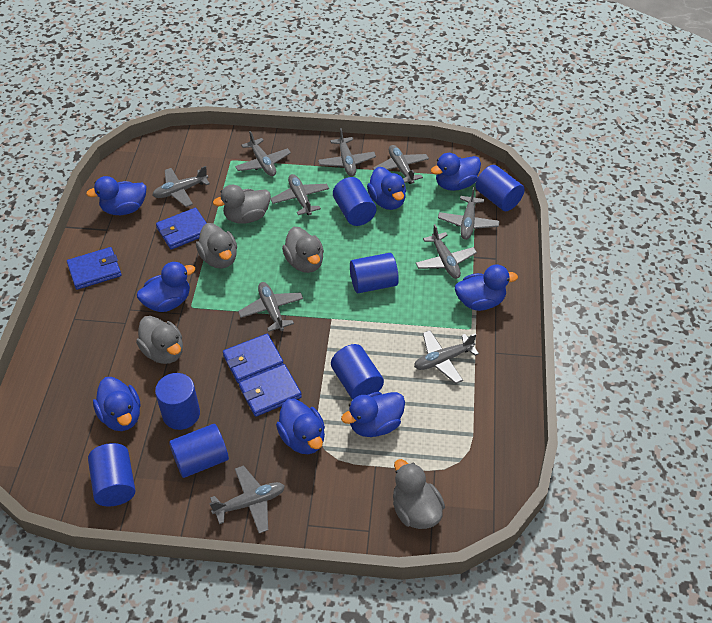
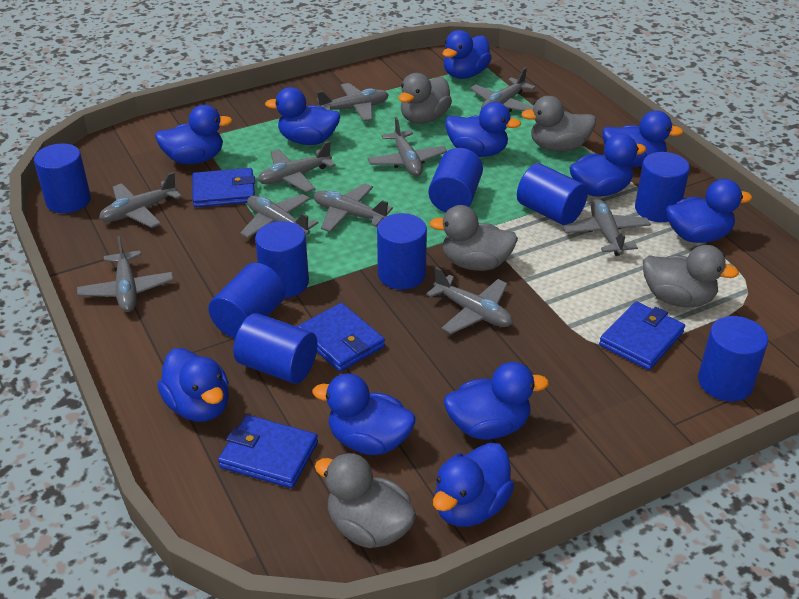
blue cylinder: 7 -> 9
blue duck: 8 -> 11

